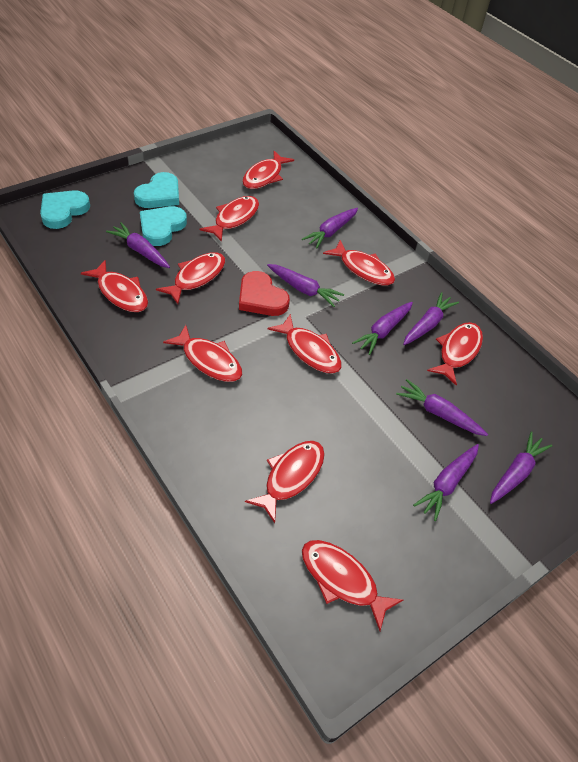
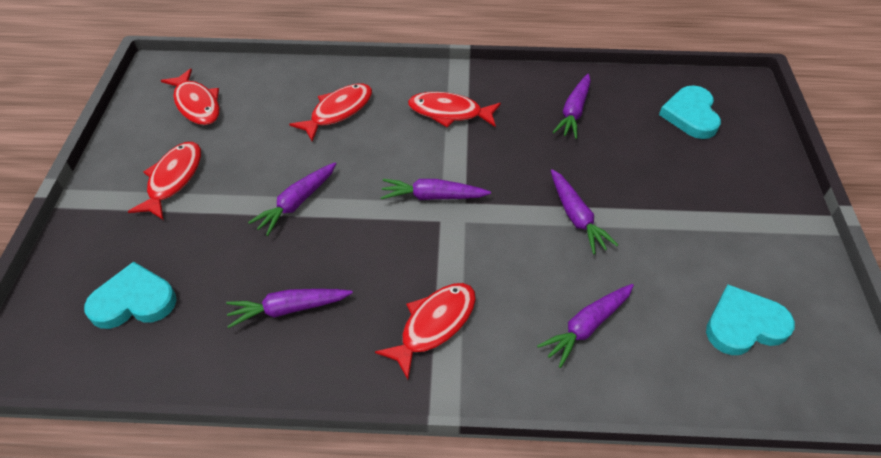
purple carrot: 8 -> 6
red fish: 10 -> 5
red heart: 1 -> 0

